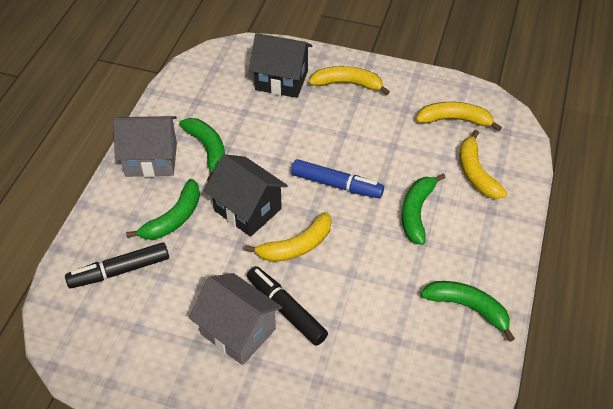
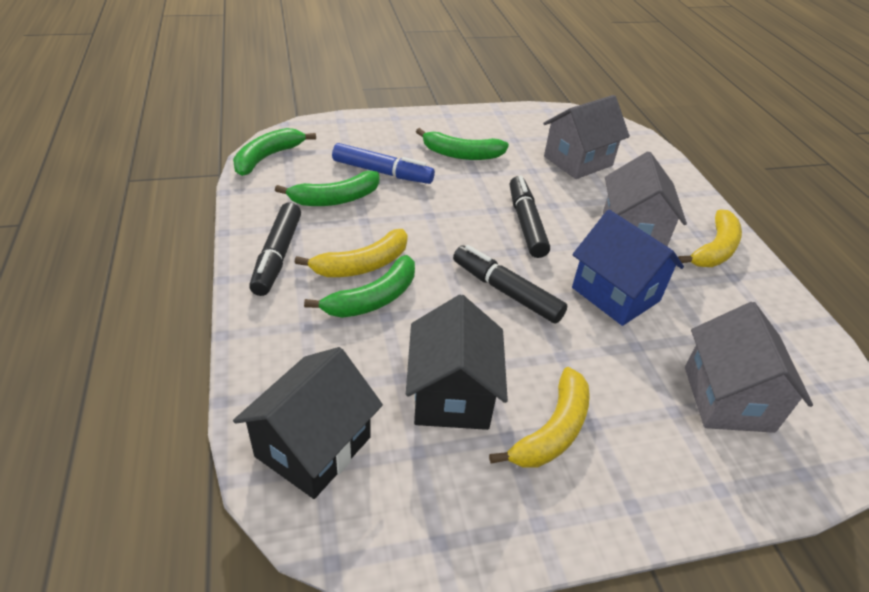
black marker: 2 -> 3
blue house: 0 -> 1
grey house: 2 -> 3
yellow banana: 4 -> 3

